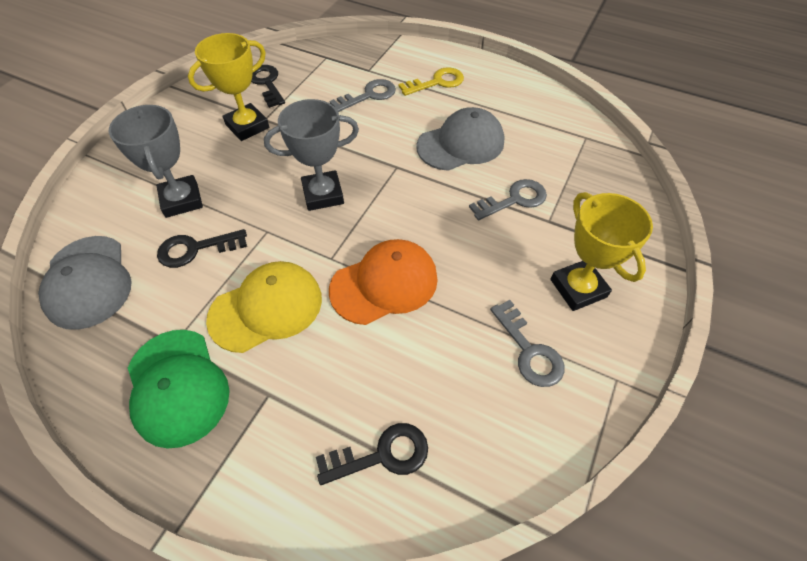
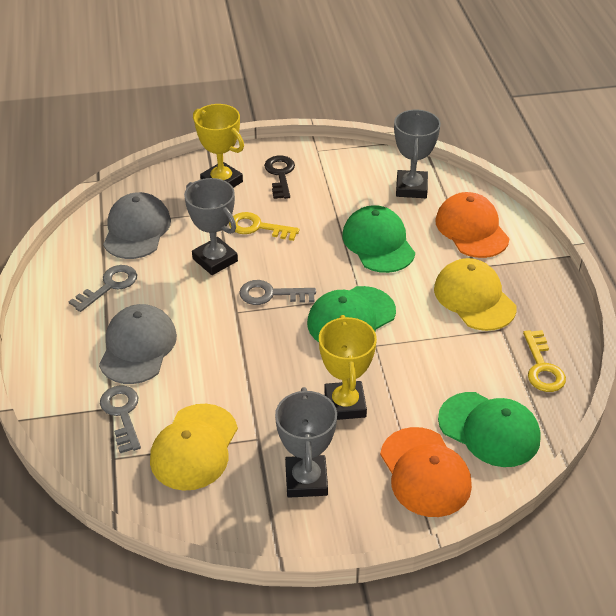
black key: 3 -> 1
green cap: 1 -> 3
grey trophy: 2 -> 3
orange cap: 1 -> 2
yellow cap: 1 -> 2
yellow key: 1 -> 2

